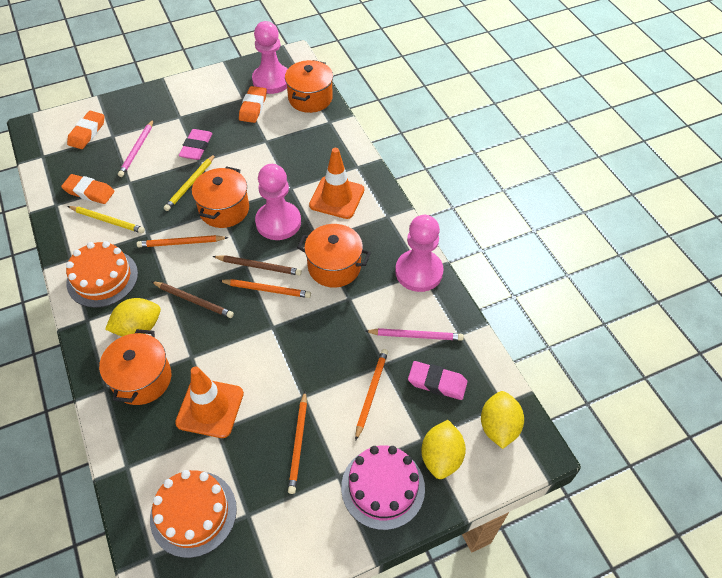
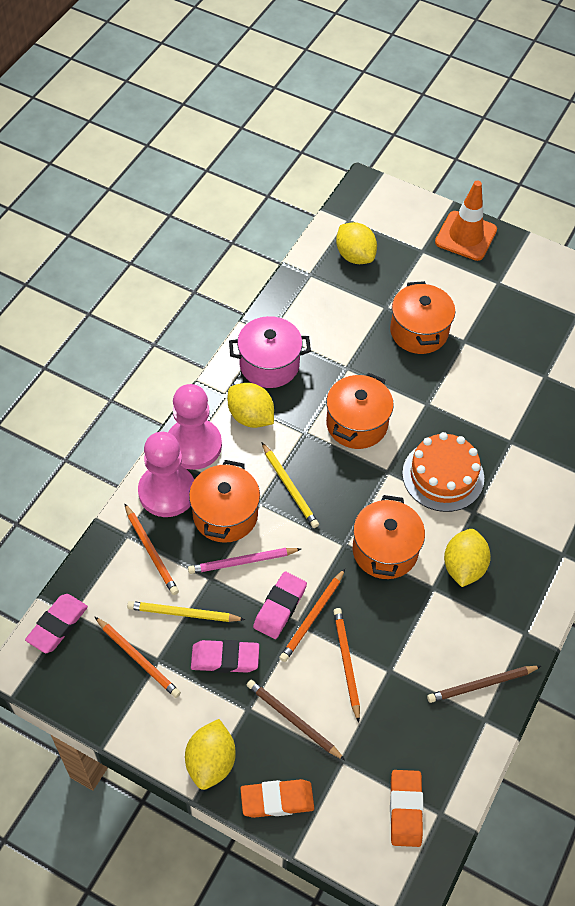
orange cake: 2 -> 1
orange eraser: 3 -> 2
orange traffic cone: 2 -> 1
pink cake: 1 -> 0
pink eraser: 2 -> 3
pink pawn: 3 -> 2
pink pencil: 2 -> 1
pink pot: 0 -> 1
yellow lemon: 3 -> 4

